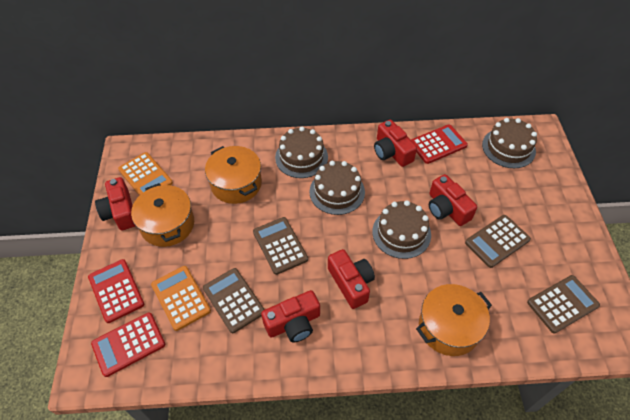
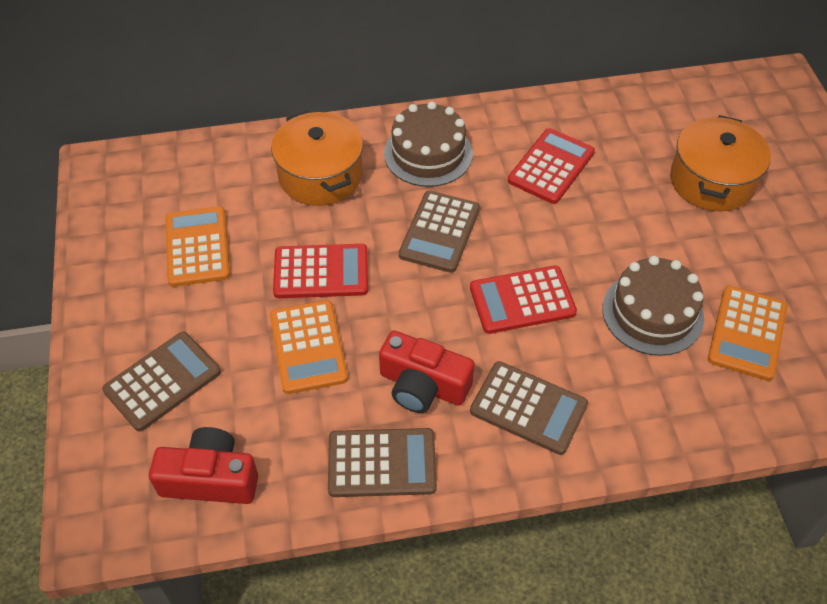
brown cake: 4 -> 2
orange calculator: 2 -> 3
orange pot: 3 -> 2
red camera: 5 -> 2

